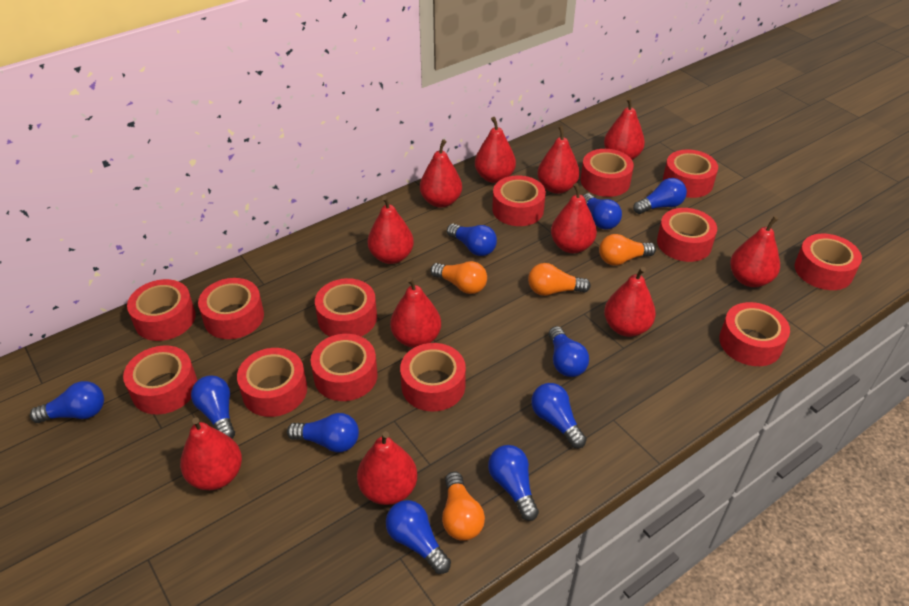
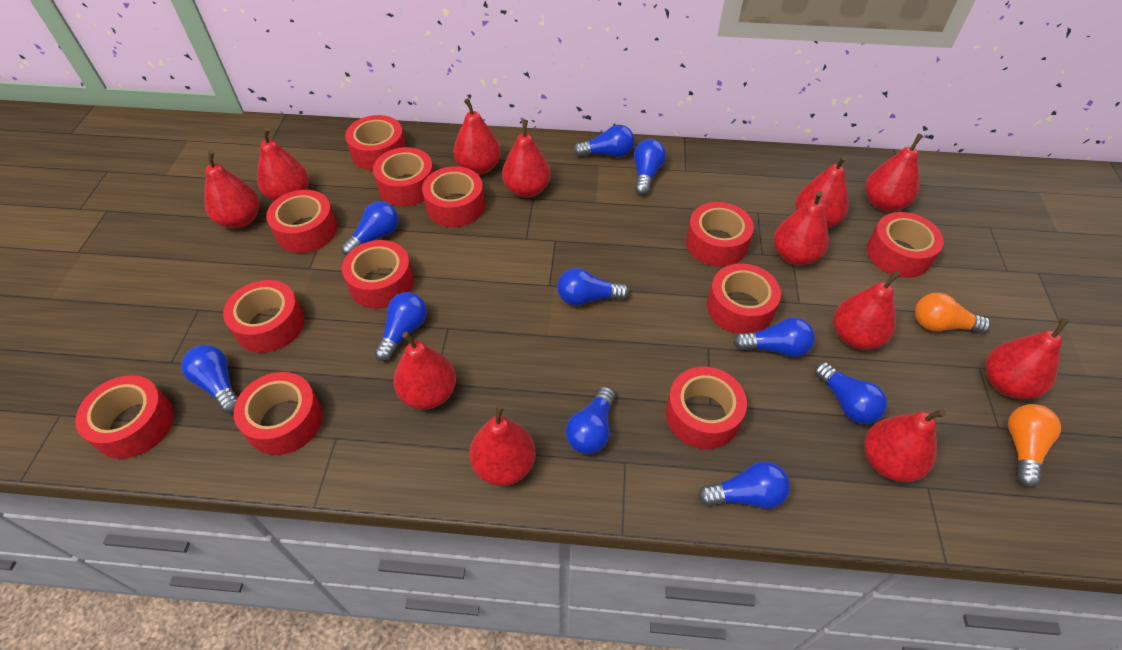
orange light bulb: 4 -> 2
red pear: 11 -> 12
red tape: 13 -> 12

